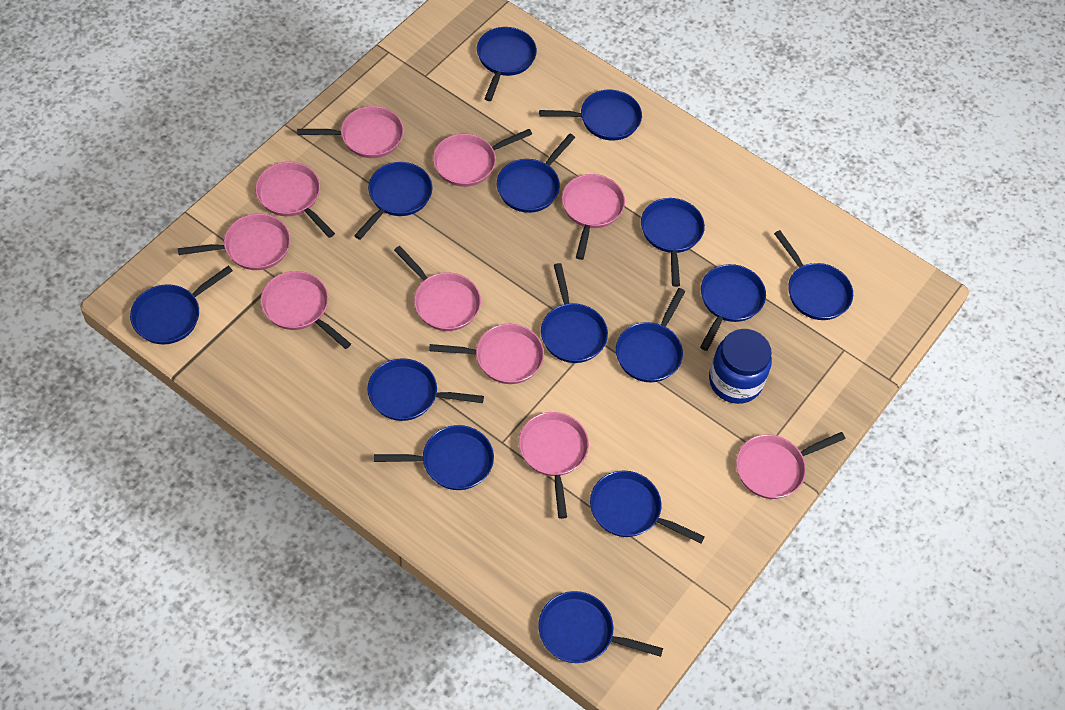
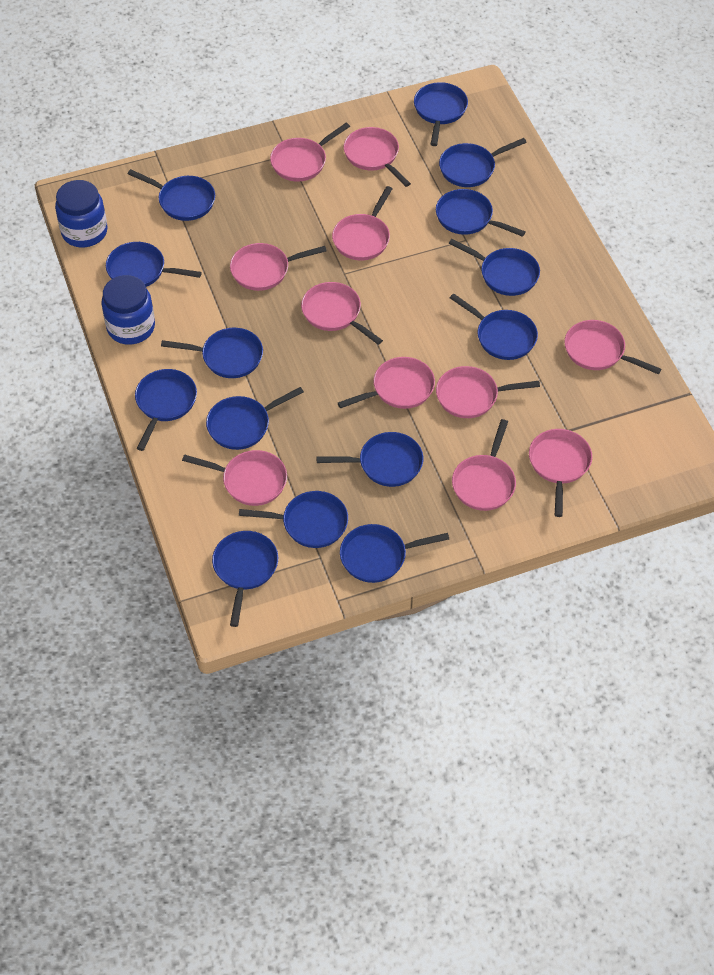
blue jar: 1 -> 2
pink pan: 10 -> 11

